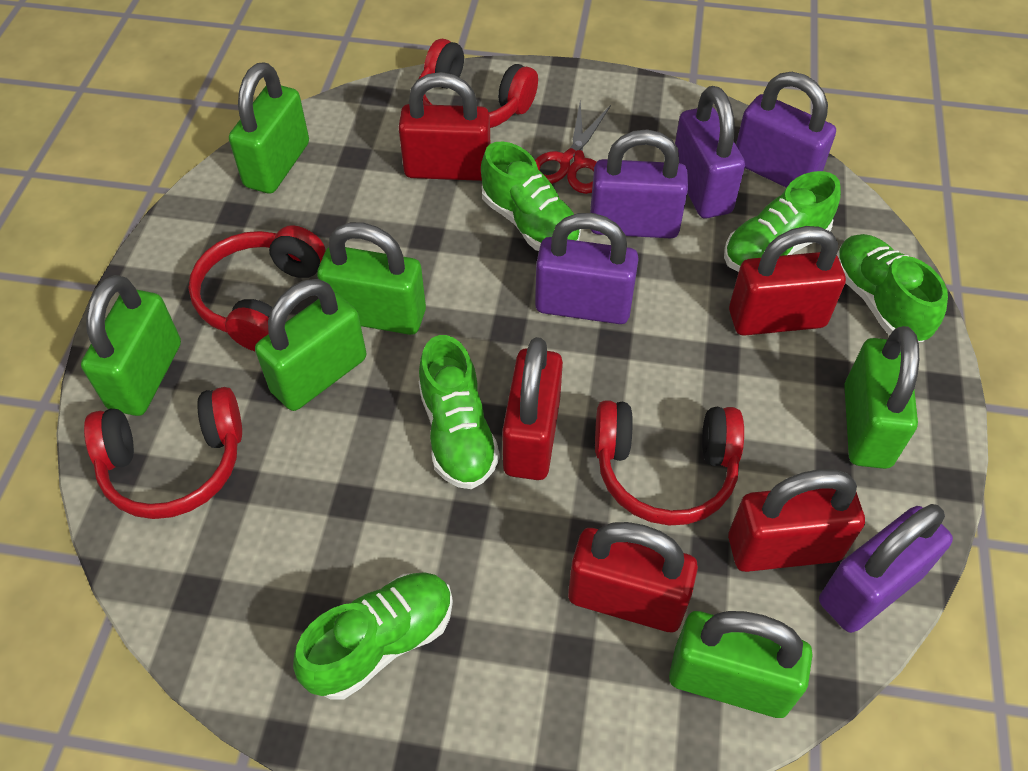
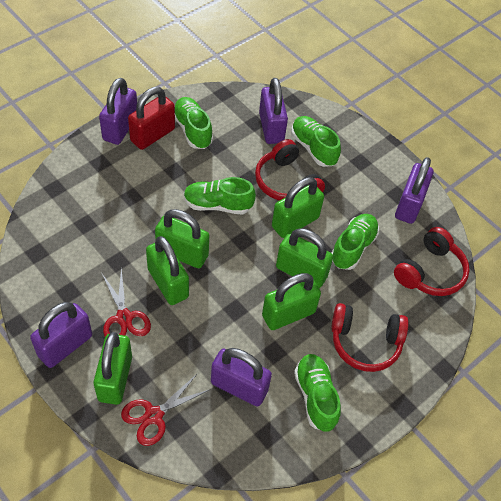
red headphones: 4 -> 3
red padlock: 5 -> 1
red scissors: 1 -> 2

